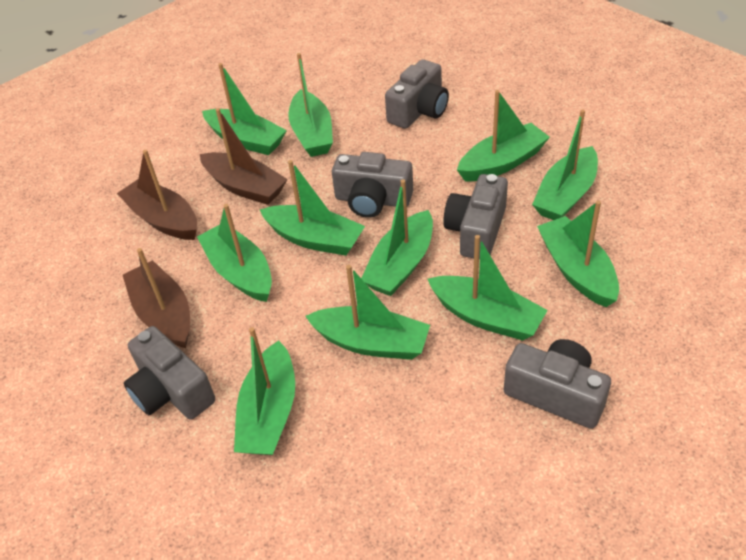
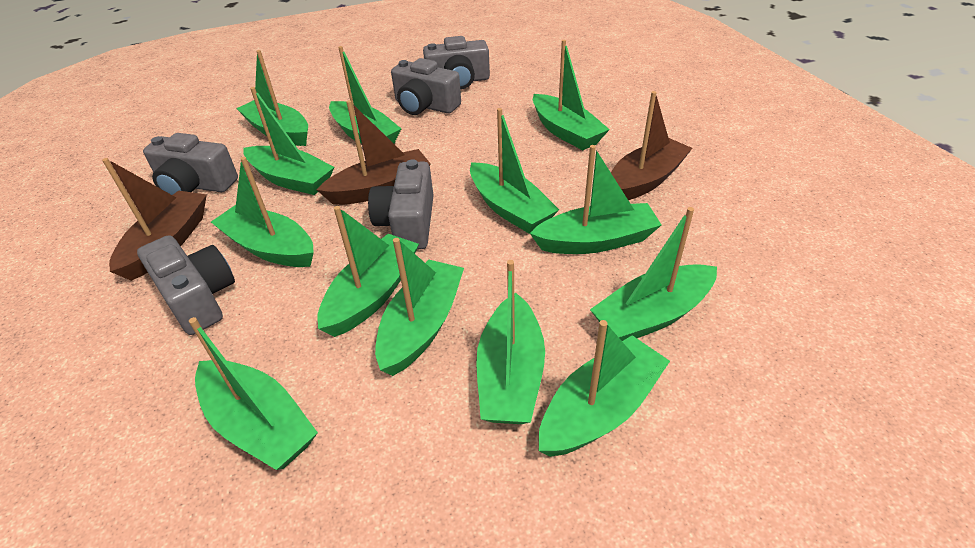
green boat: 11 -> 13

